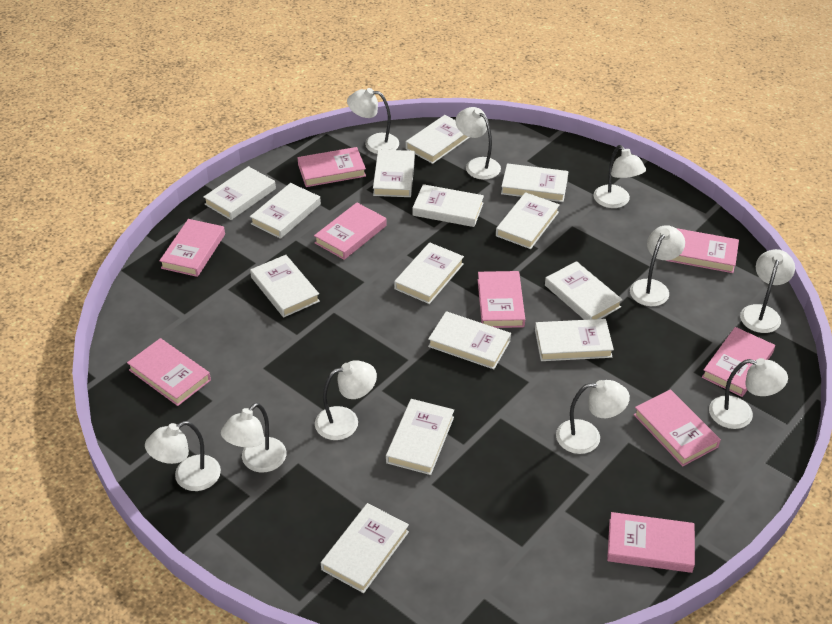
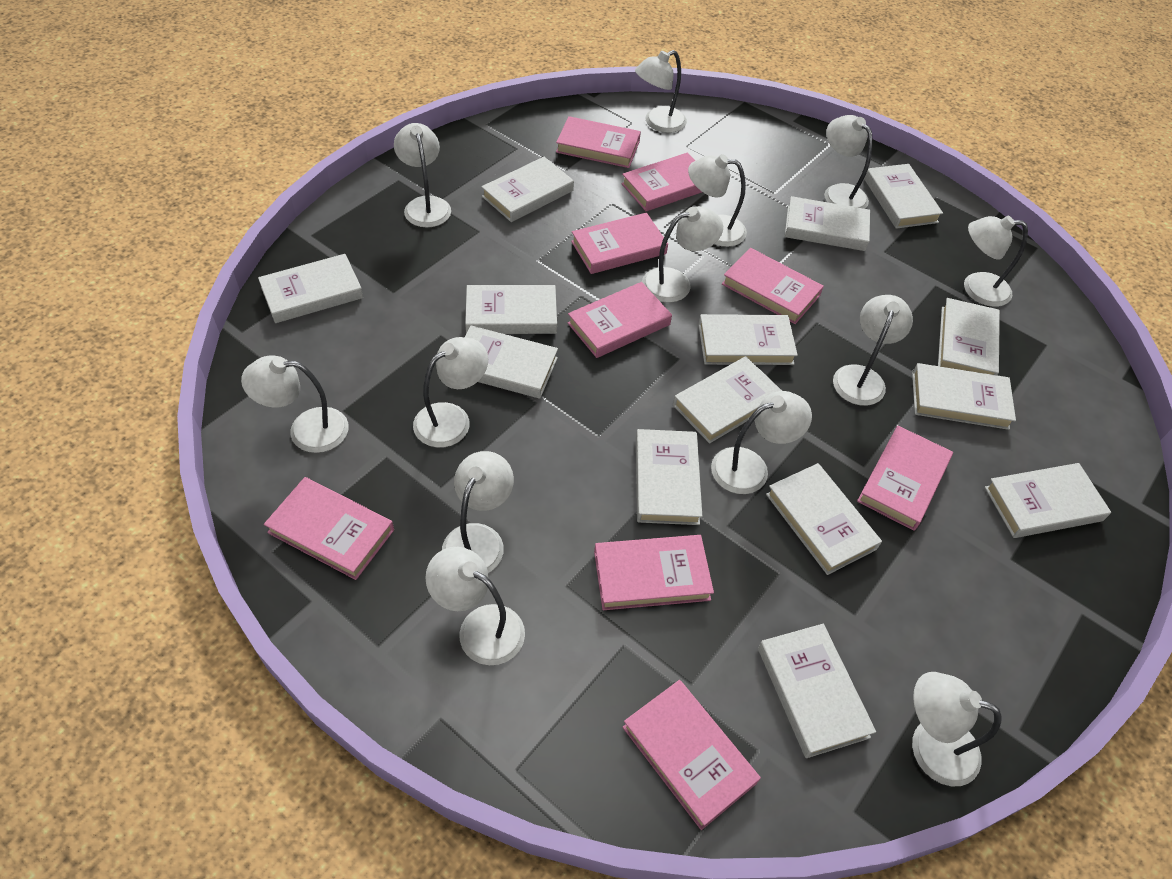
white lamp: 10 -> 13

